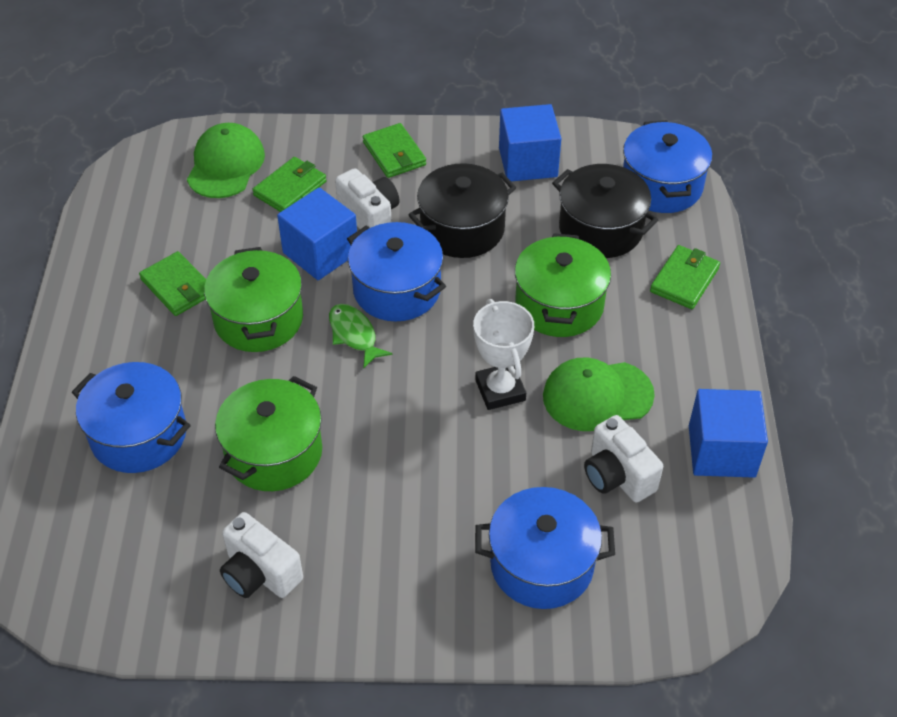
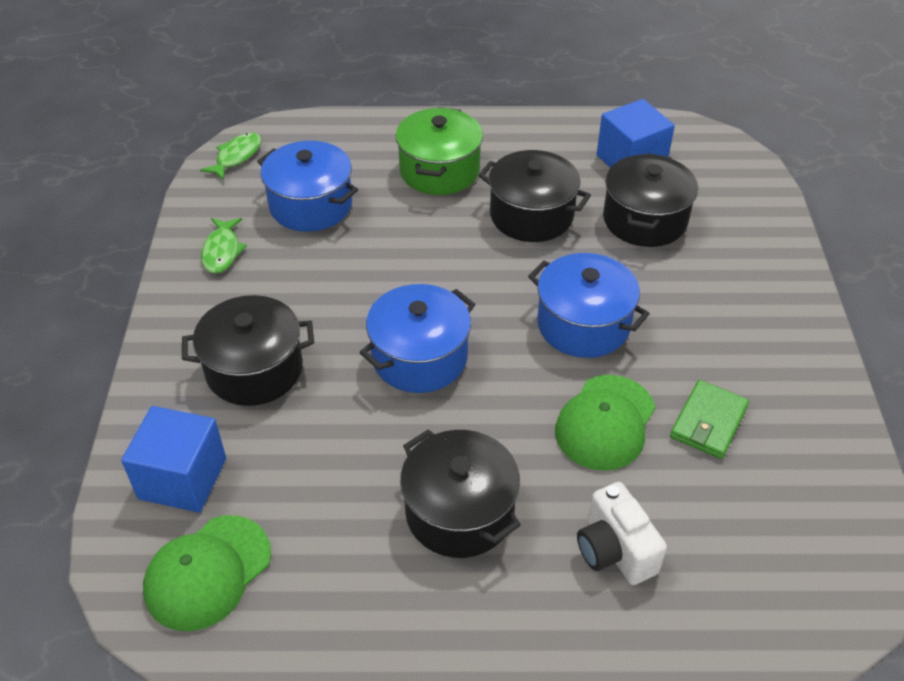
black pot: 2 -> 4
blue cube: 3 -> 2
blue pot: 4 -> 3
green fish: 1 -> 2
green pot: 3 -> 1
green wallet: 4 -> 1
white camera: 3 -> 1
white trophy: 1 -> 0

